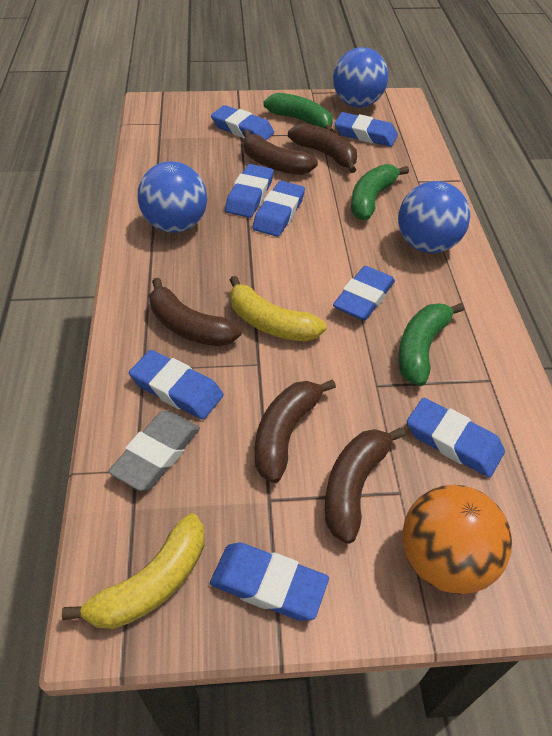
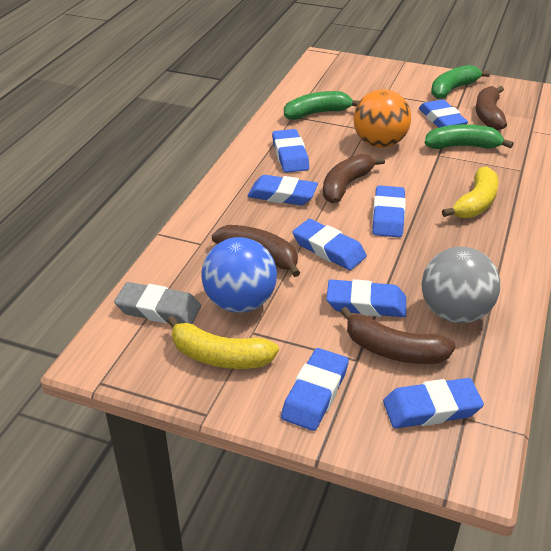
blue ball: 3 -> 1
brown banana: 5 -> 4
grey ball: 0 -> 1

